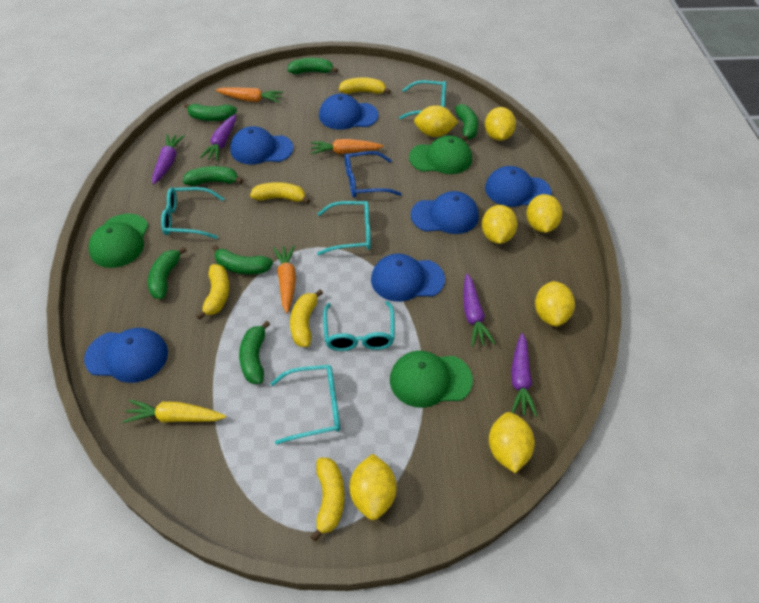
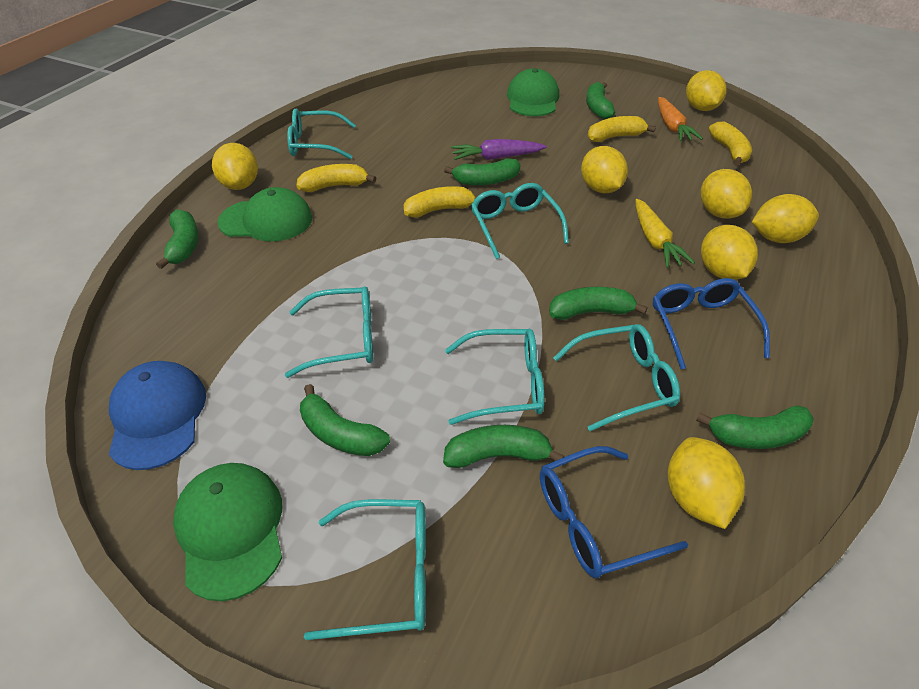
blue cap: 6 -> 1
blue glasses: 1 -> 2
orange carrot: 3 -> 1
purple carrot: 4 -> 1
turquoise glasses: 5 -> 6
yellow banana: 5 -> 4

